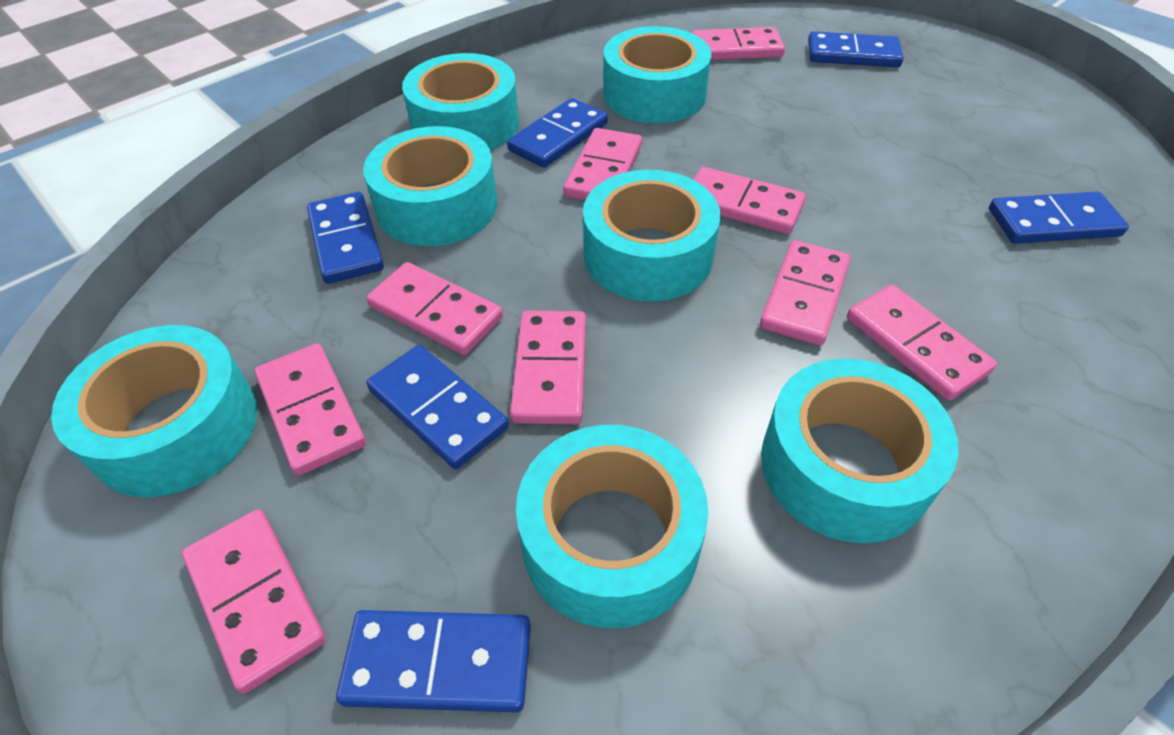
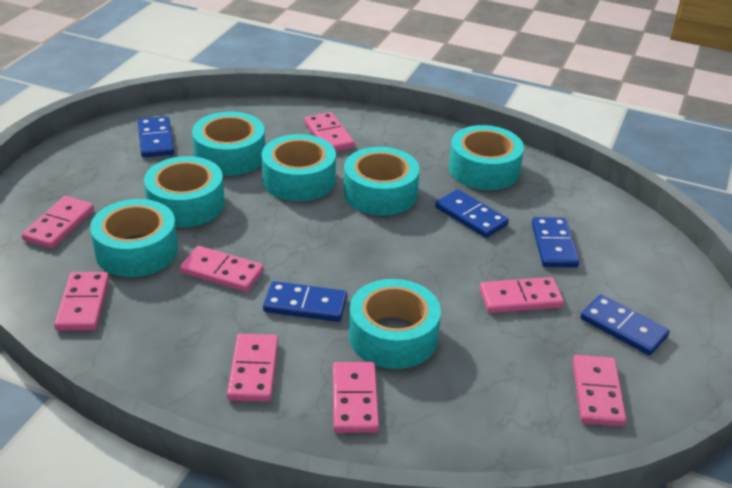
blue domino: 6 -> 5
pink domino: 9 -> 8

